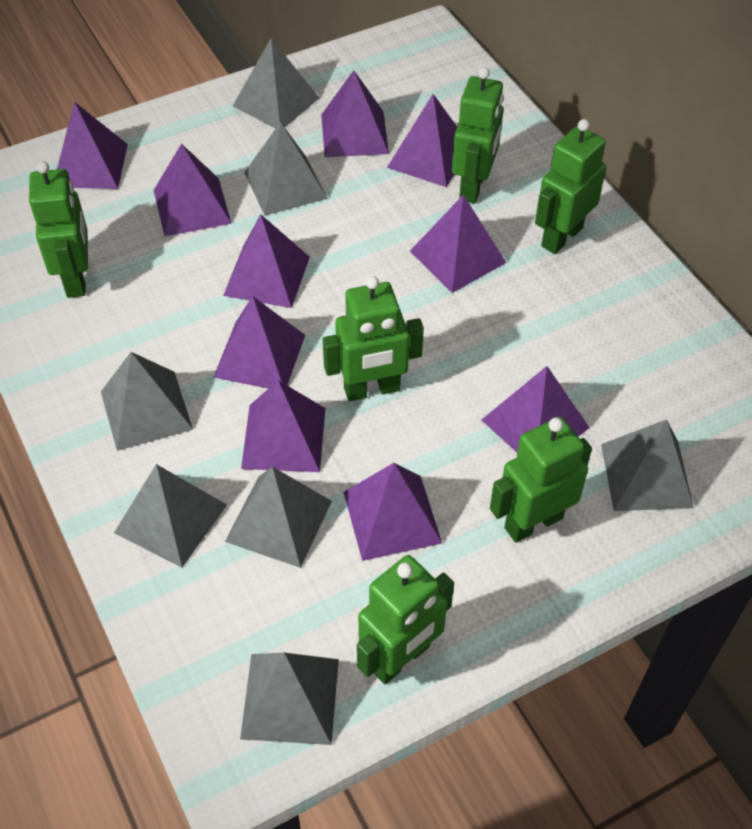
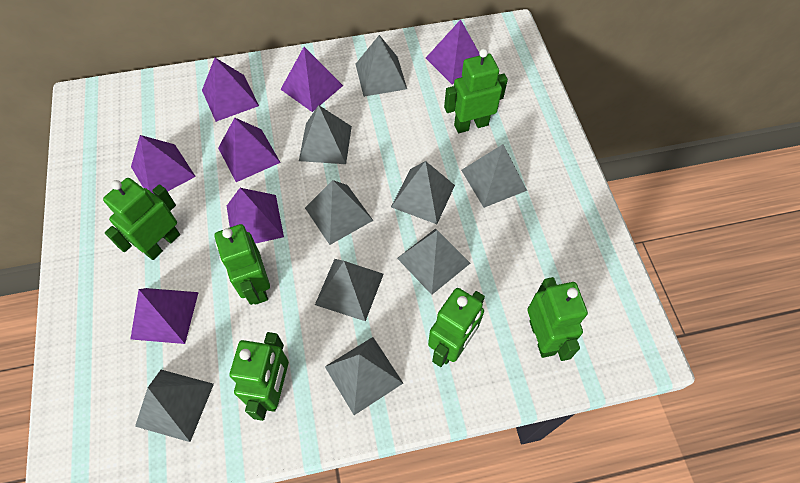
grey pyramid: 7 -> 9
purple pyramid: 10 -> 7

